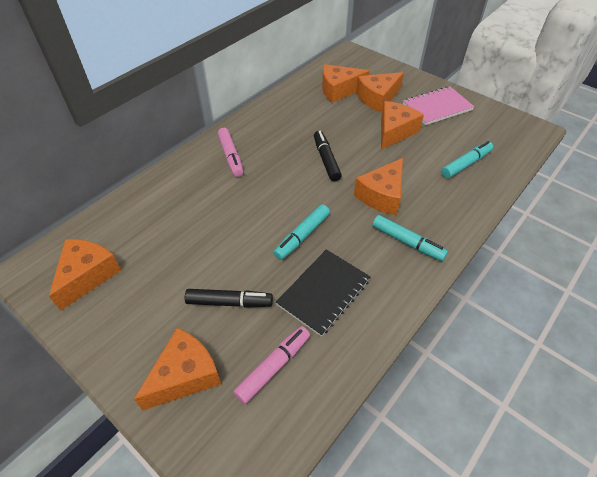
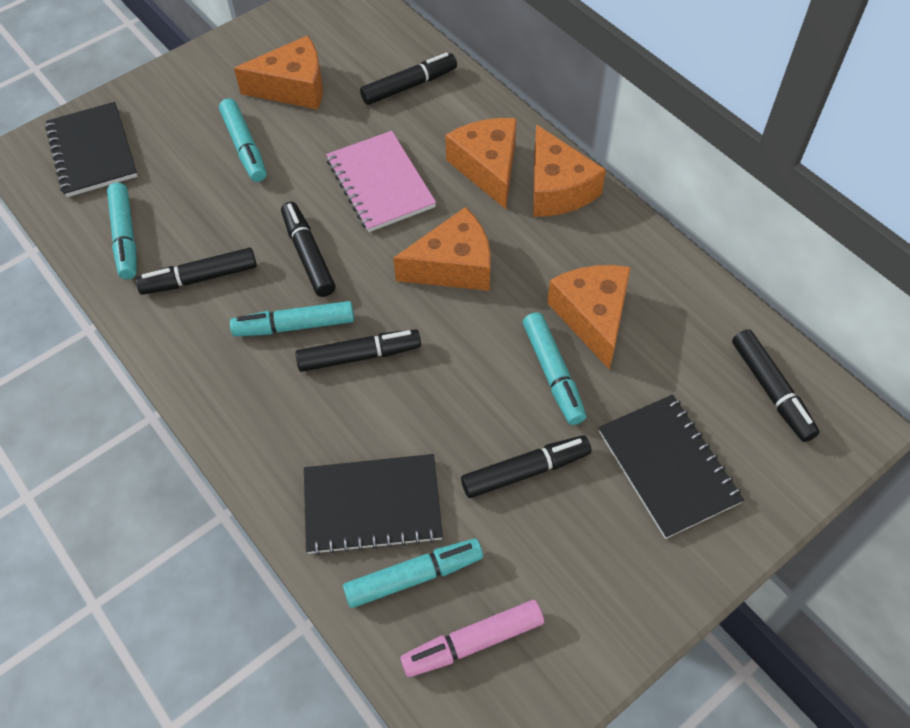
black marker: 2 -> 6
black notebook: 1 -> 3
orange cheese: 6 -> 5
pink marker: 2 -> 1
turquoise marker: 3 -> 5

